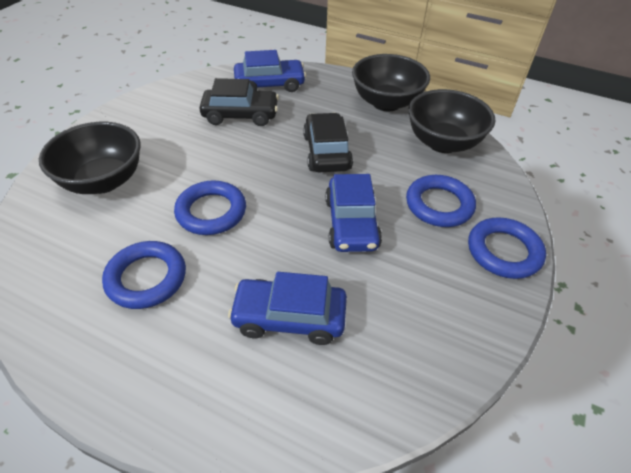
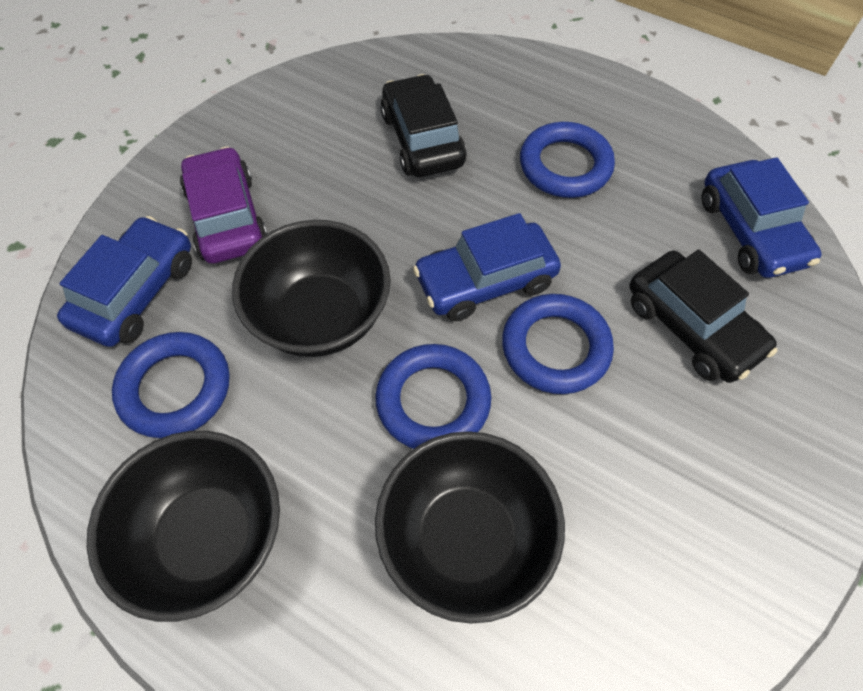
purple car: 0 -> 1

